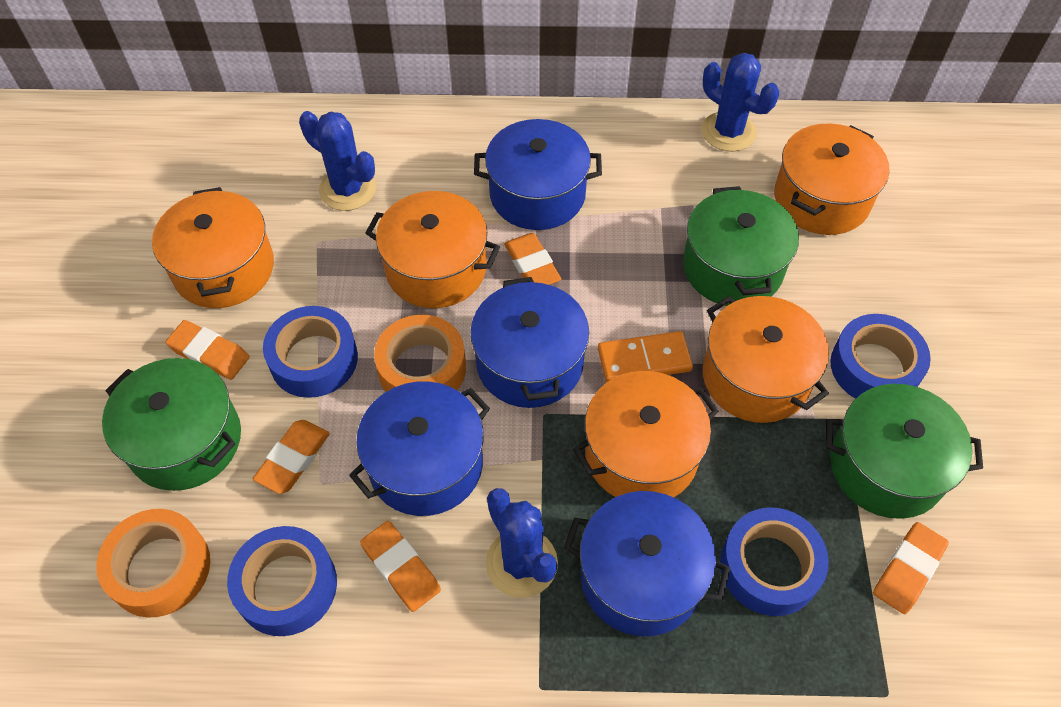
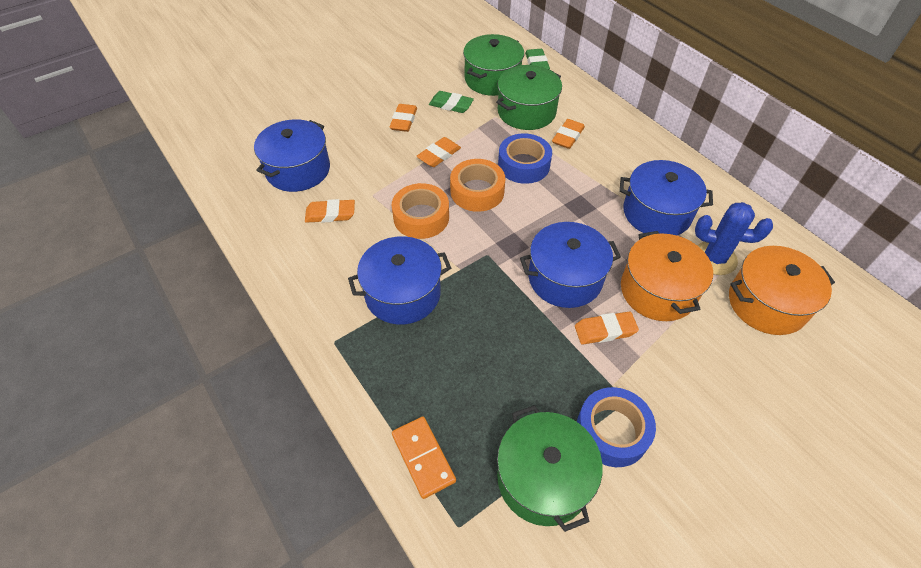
blue cactus: 3 -> 1
blue tape: 4 -> 2
green eraser: 0 -> 2
orange pot: 5 -> 2

